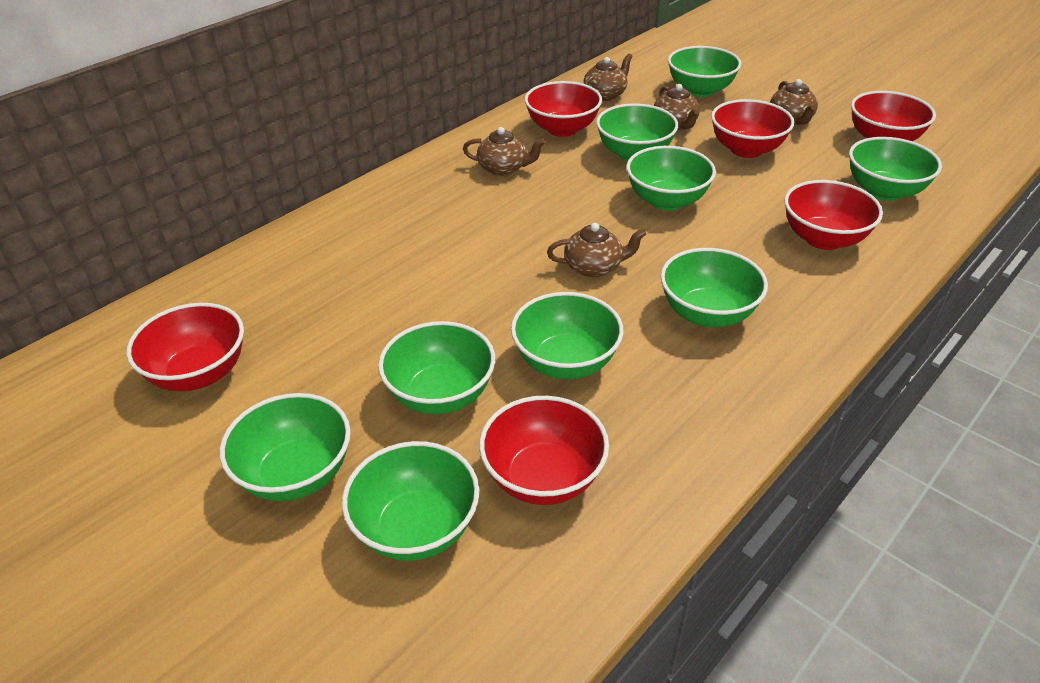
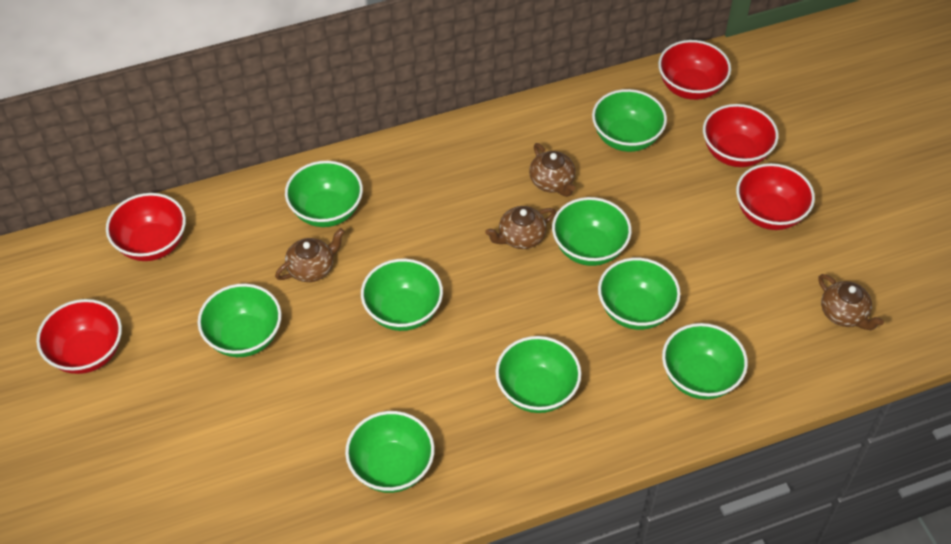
brown teapot: 5 -> 4
red bowl: 6 -> 5

